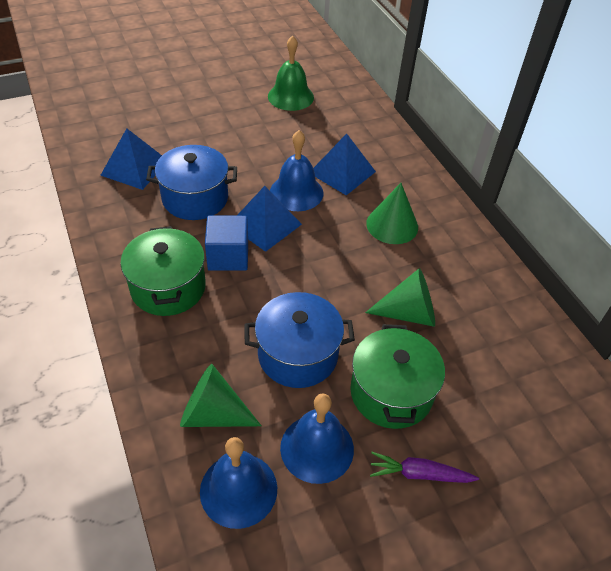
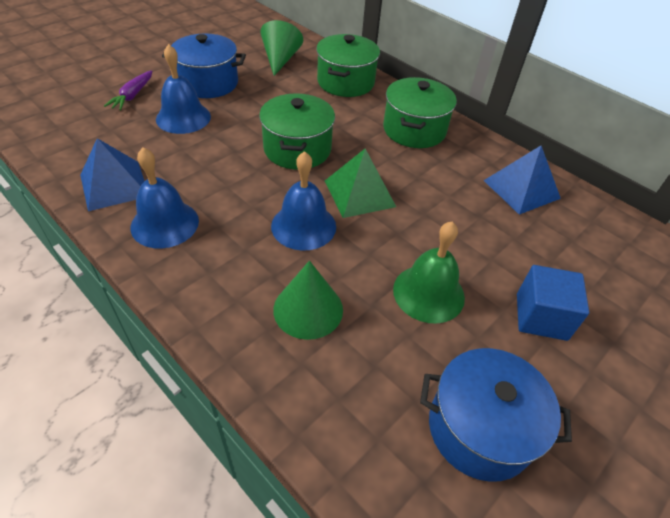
blue pyramid: 3 -> 2
green cone: 3 -> 2
green pot: 2 -> 3
green pyramid: 0 -> 1

